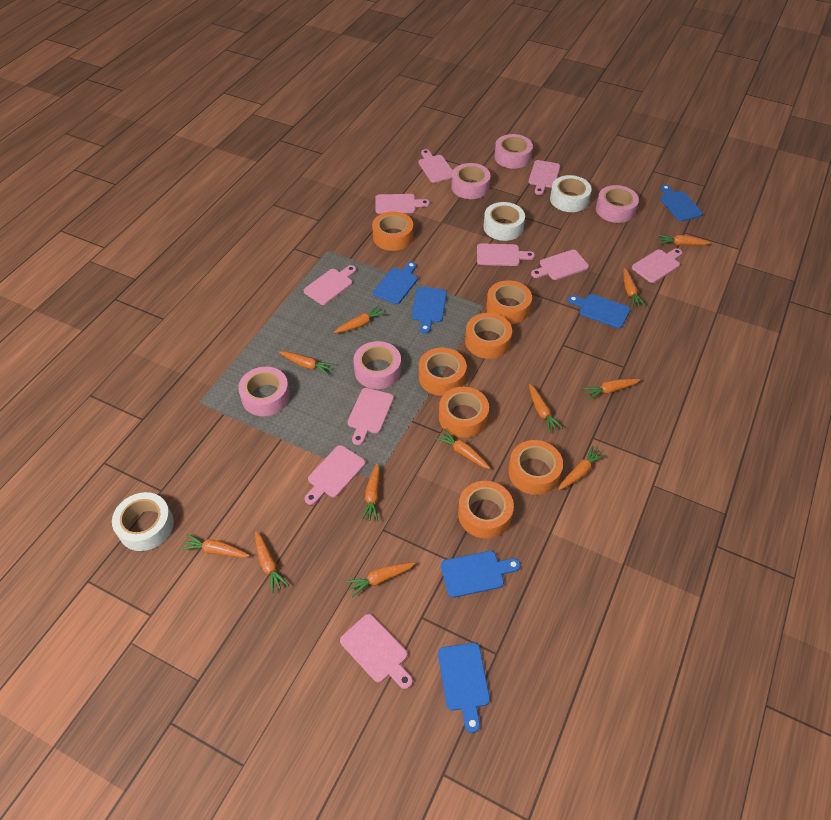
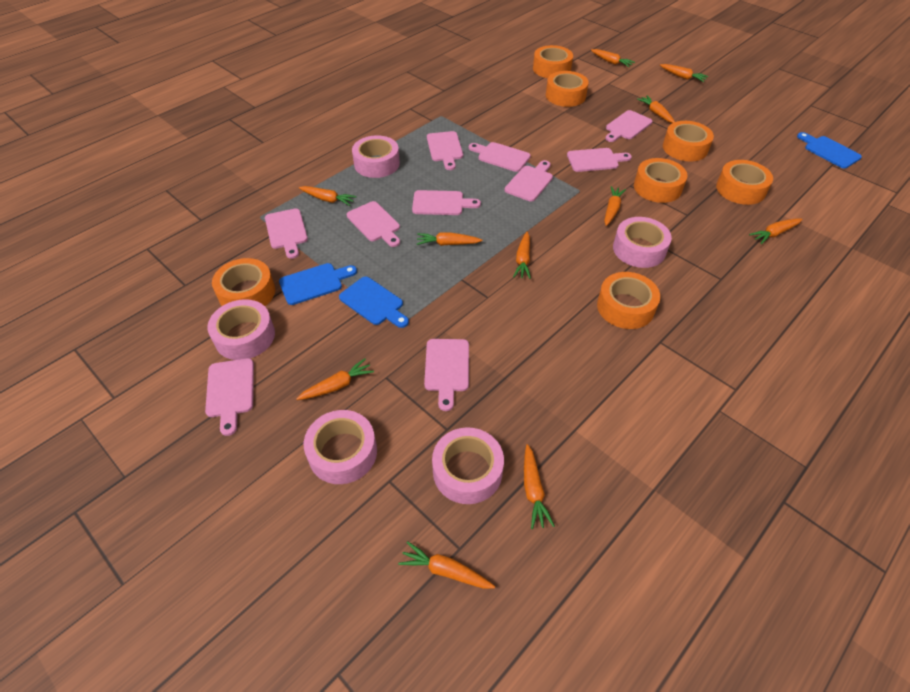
blue cutting board: 6 -> 3
orange carrot: 12 -> 11
white tape: 3 -> 0

